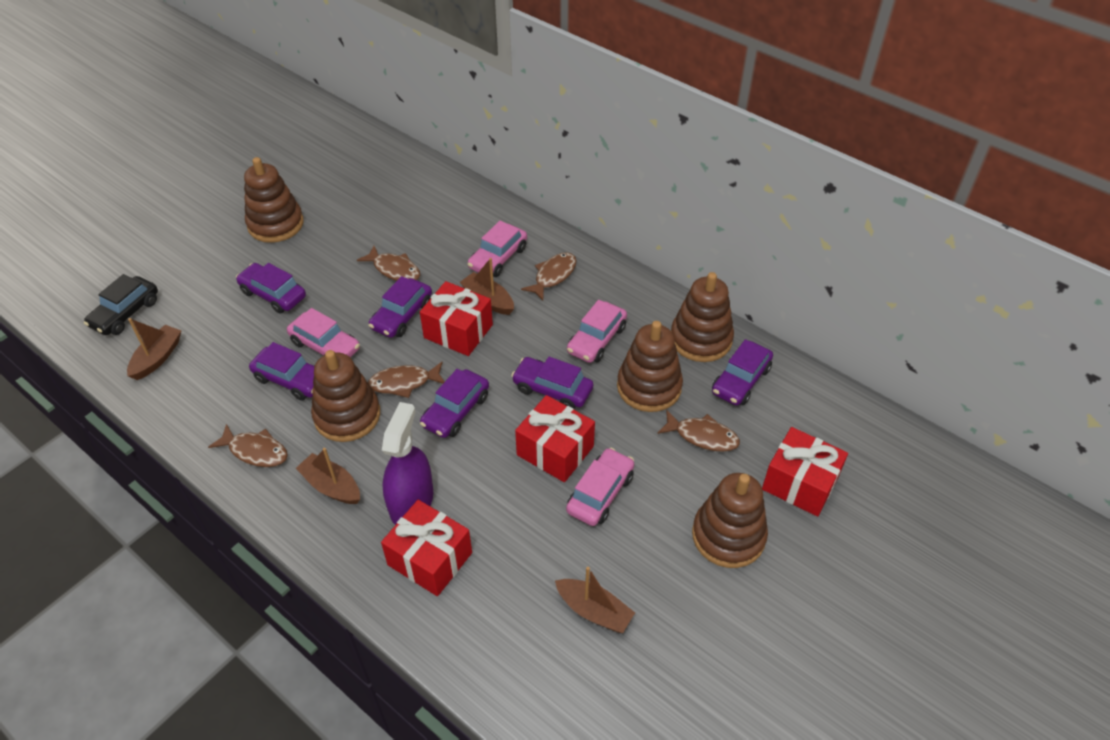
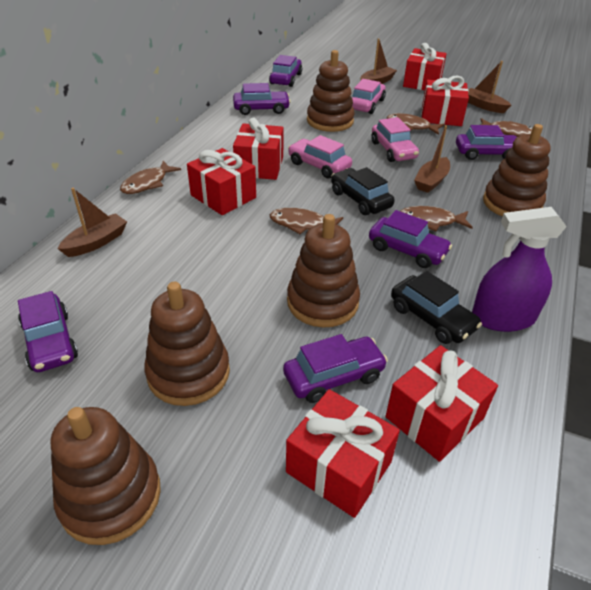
black car: 1 -> 2
pink car: 4 -> 3
red gift: 4 -> 6

